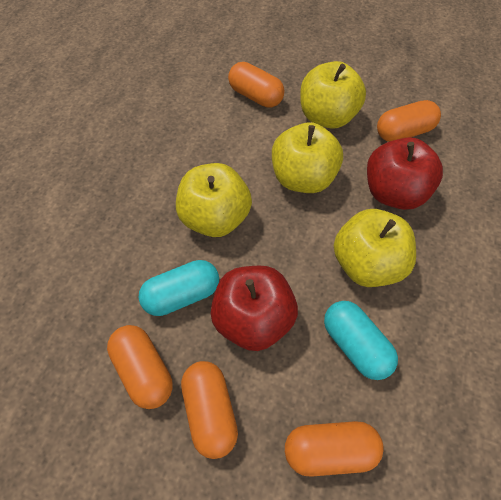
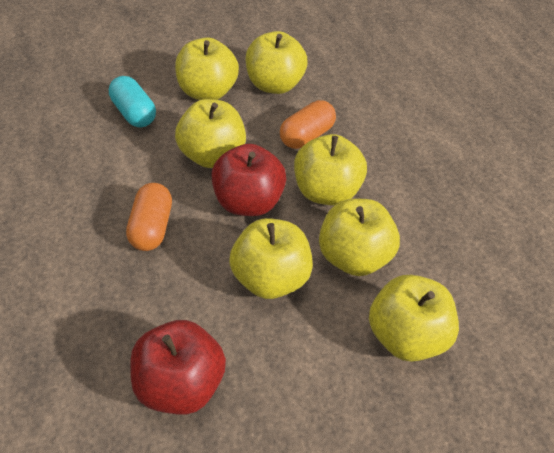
orange capsule: 5 -> 2
turquoise capsule: 2 -> 1
yellow apple: 4 -> 7

